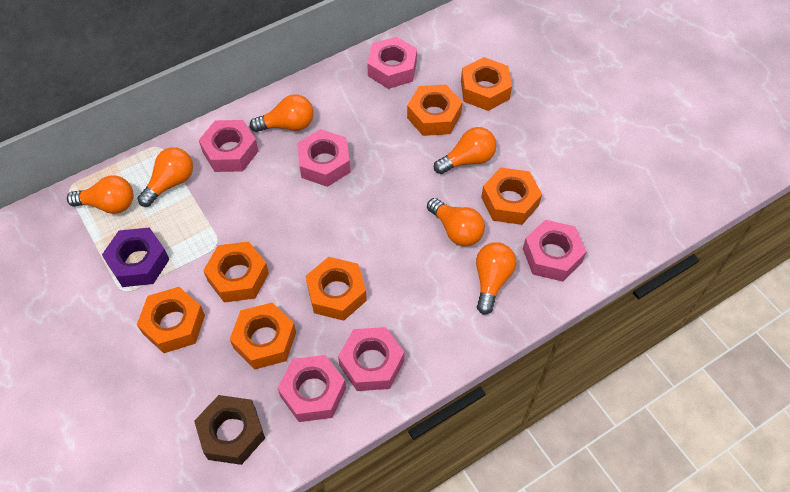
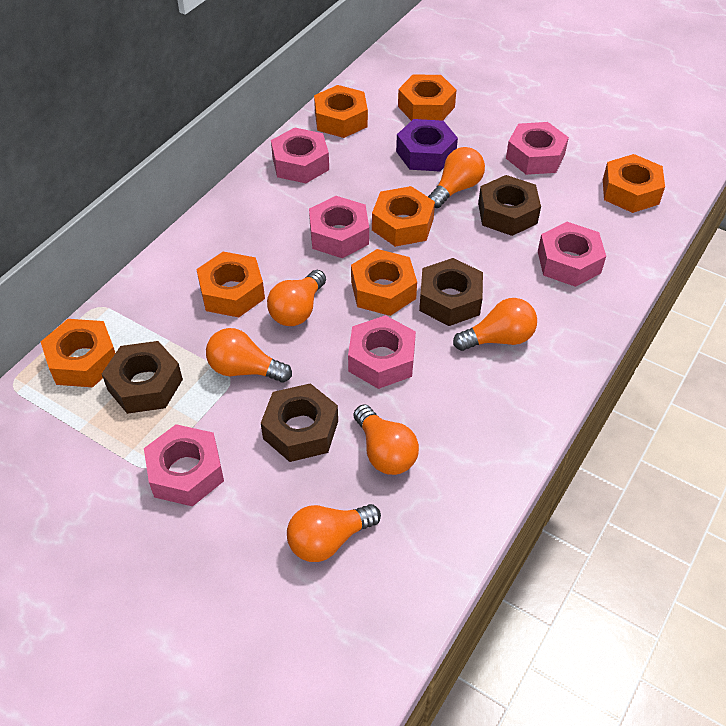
brown nut: 1 -> 4

